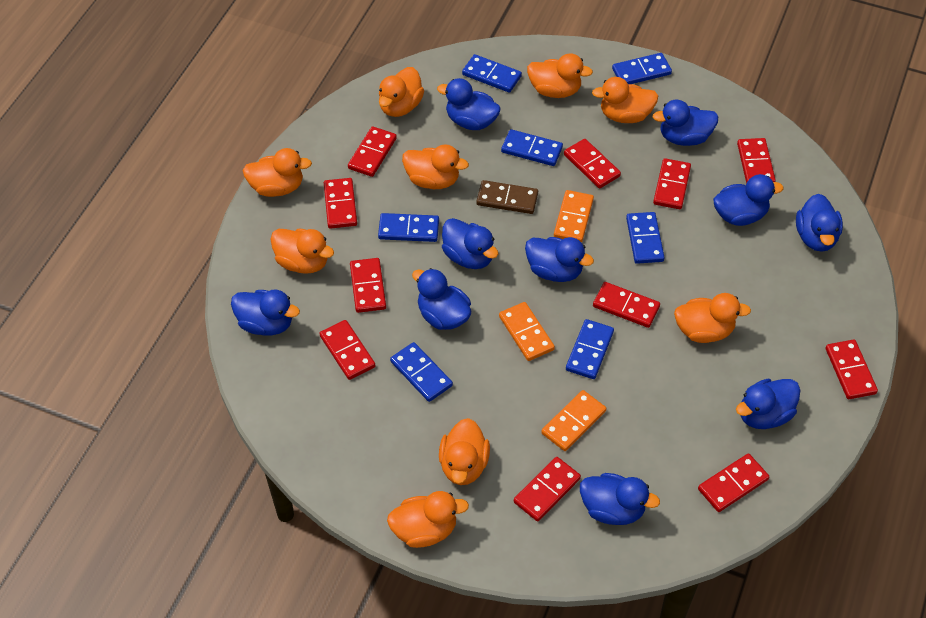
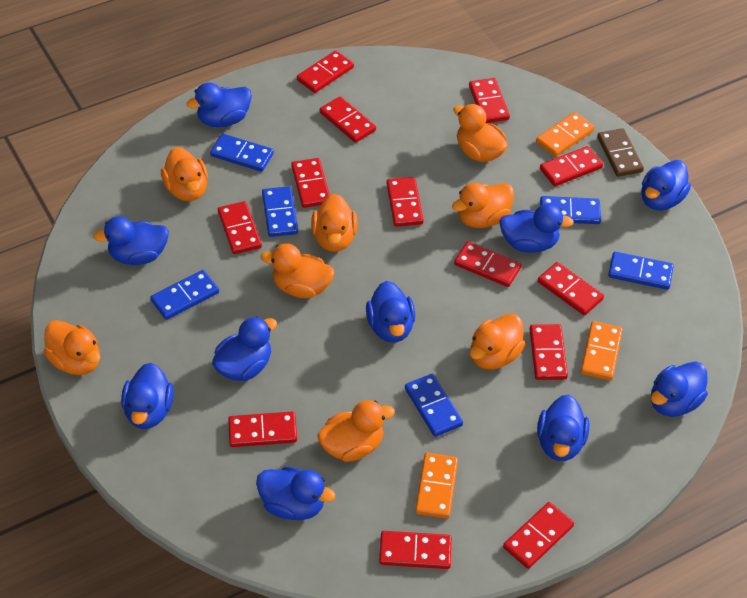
blue domino: 7 -> 6
orange duck: 9 -> 8
red domino: 11 -> 13

